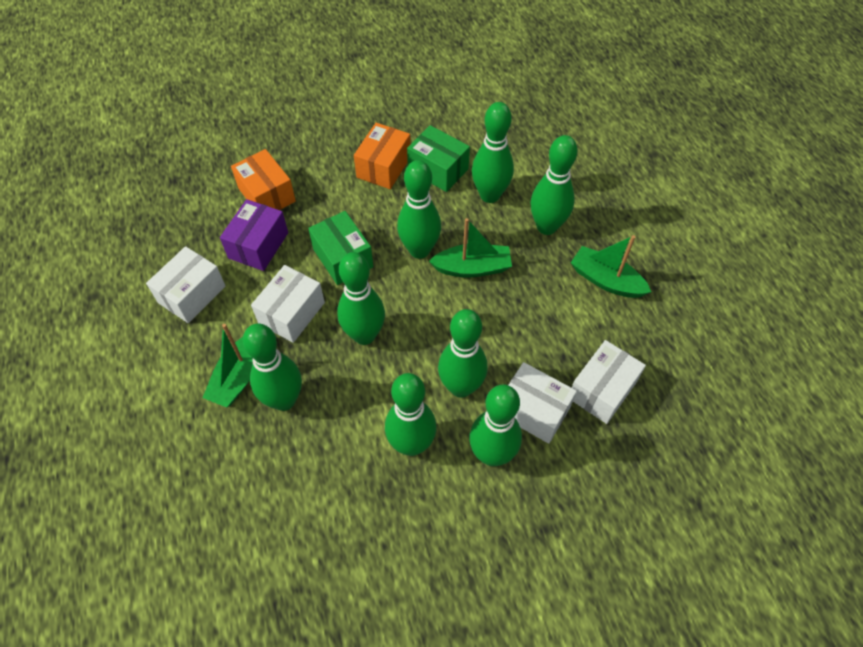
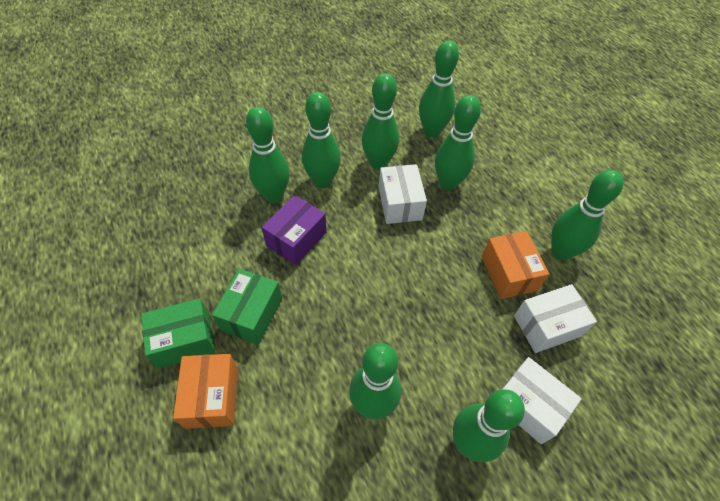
green boat: 3 -> 0
white box: 4 -> 3

